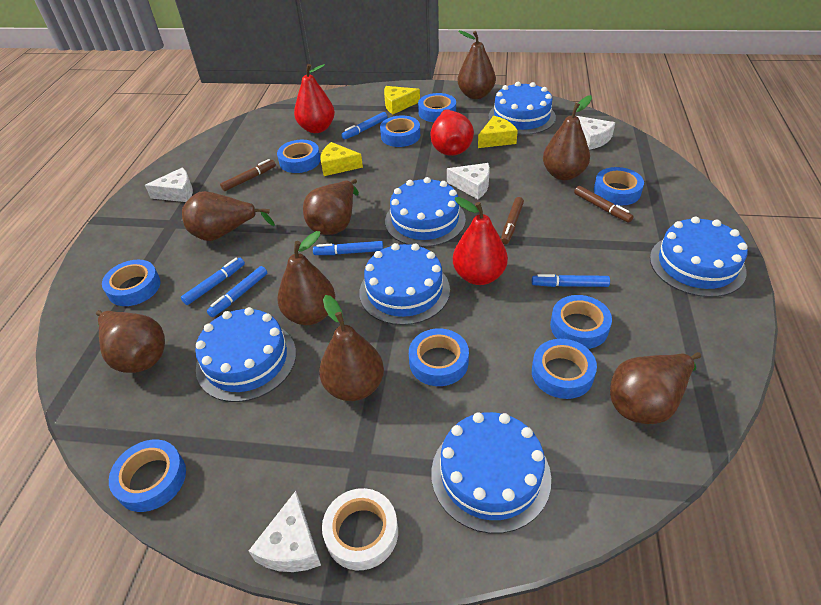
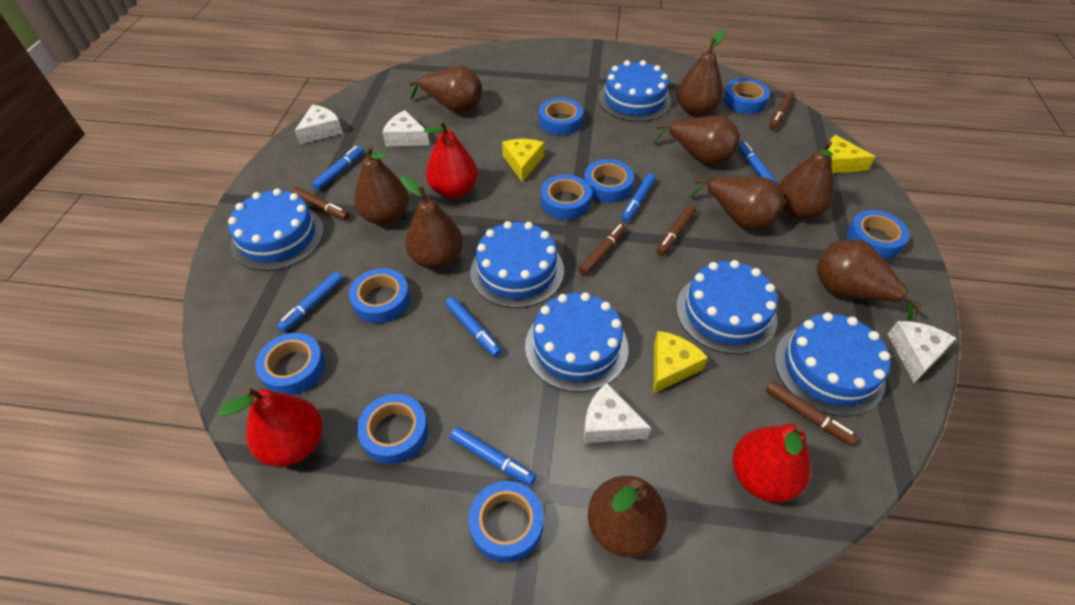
blue marker: 5 -> 6
brown marker: 3 -> 5
brown pear: 8 -> 9
white tape: 1 -> 0

